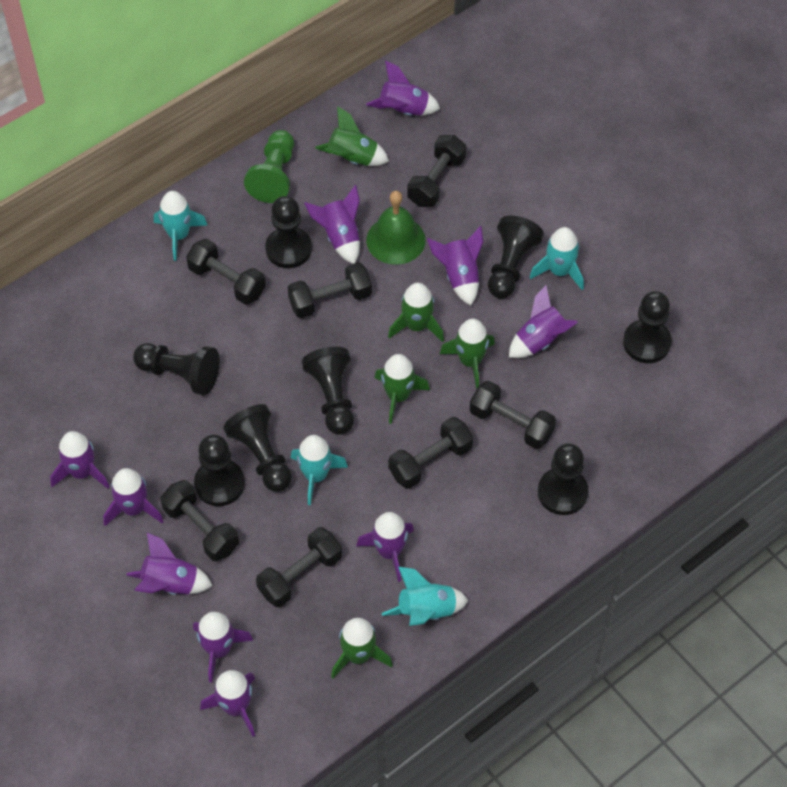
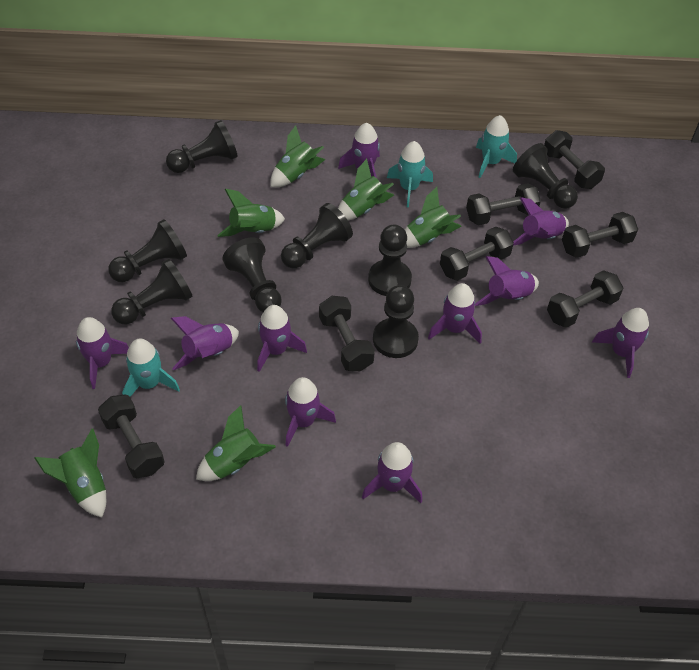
green bell: 1 -> 0
green pawn: 1 -> 0
green rocket: 5 -> 6
turquoise rocket: 4 -> 3

